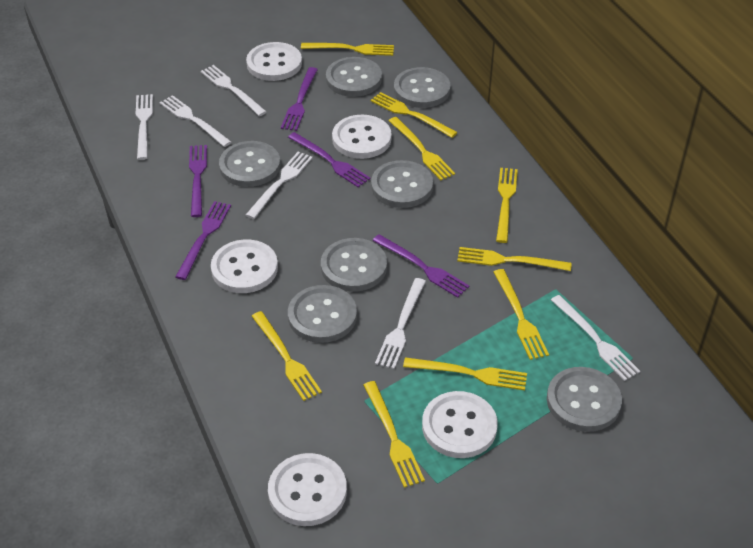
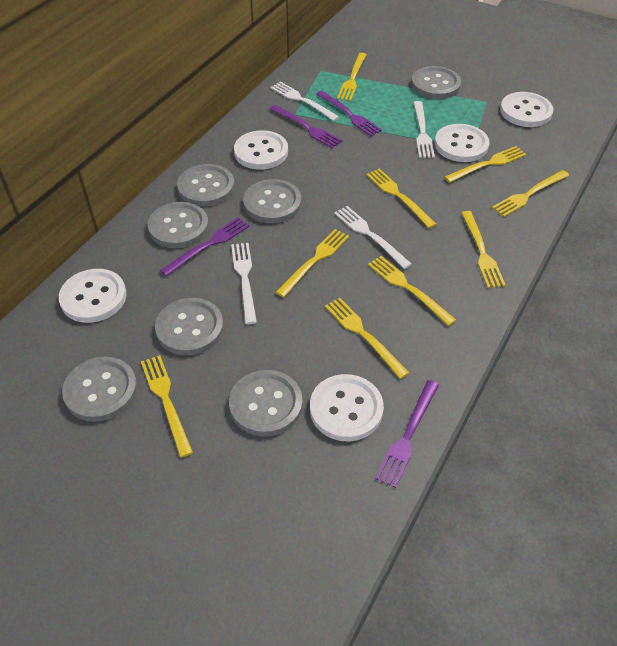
purple fork: 5 -> 4
white fork: 6 -> 4

